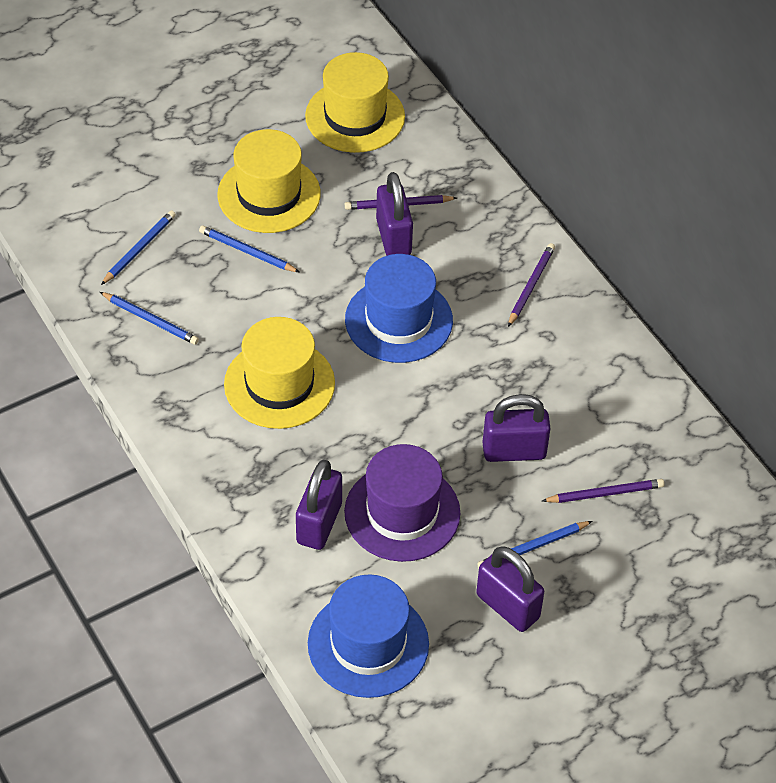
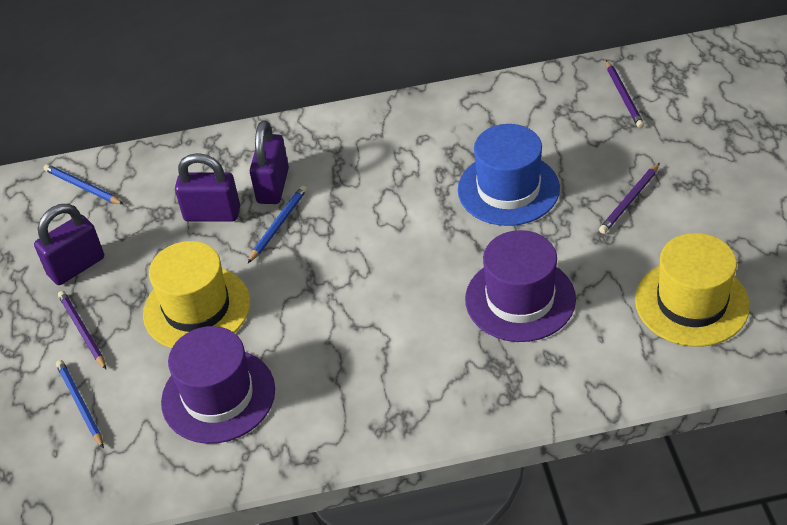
blue hat: 2 -> 1
blue pencil: 4 -> 3
purple hat: 1 -> 2
purple padlock: 4 -> 3
yellow hat: 3 -> 2

